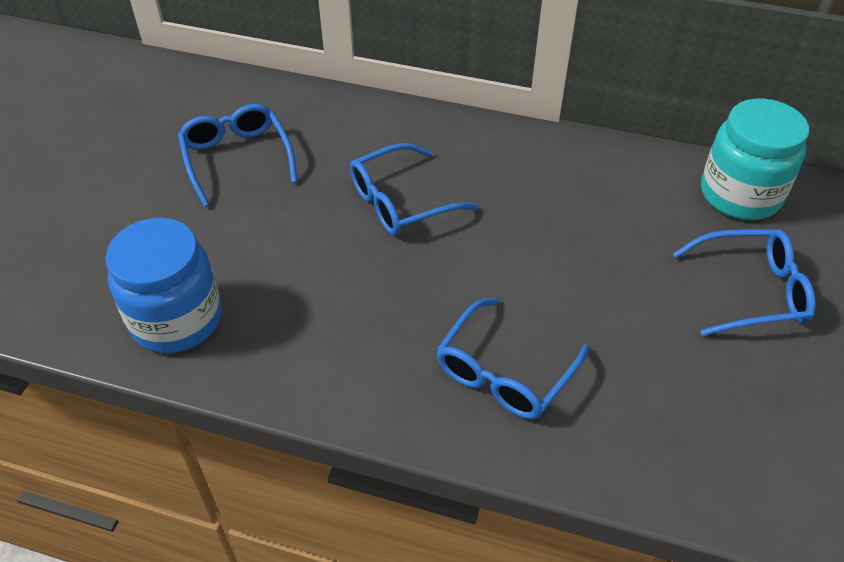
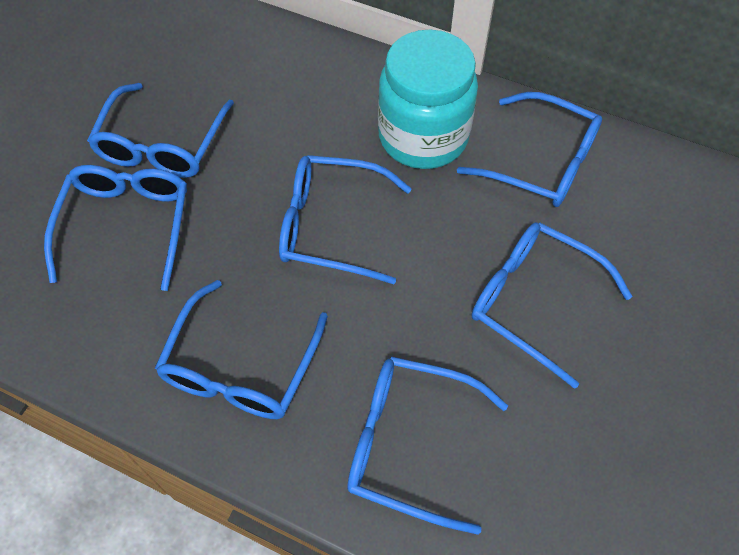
blue glasses: 4 -> 7
blue jar: 1 -> 0

